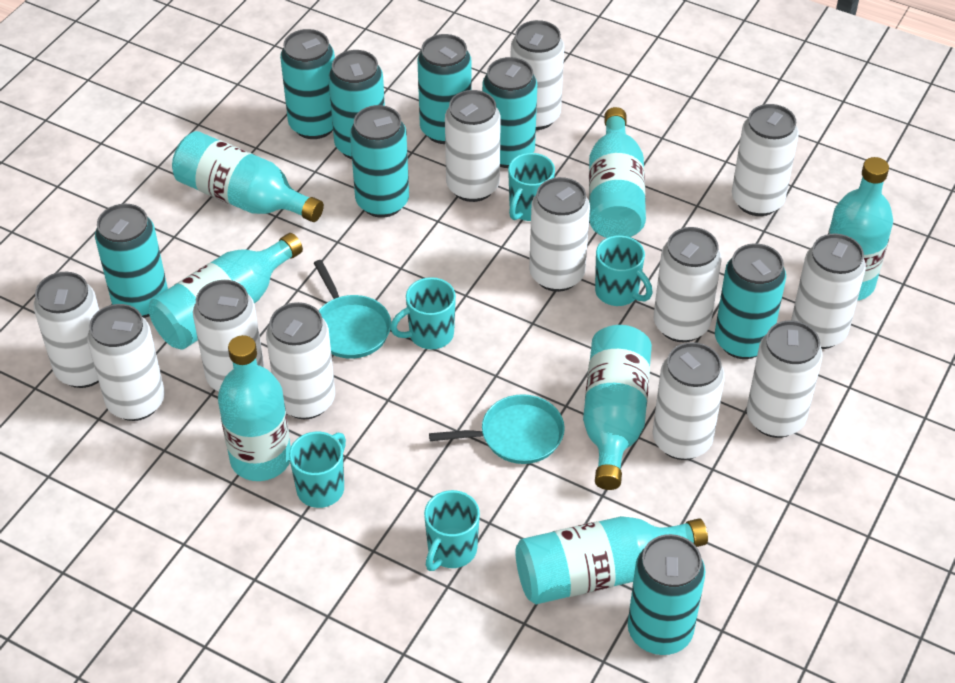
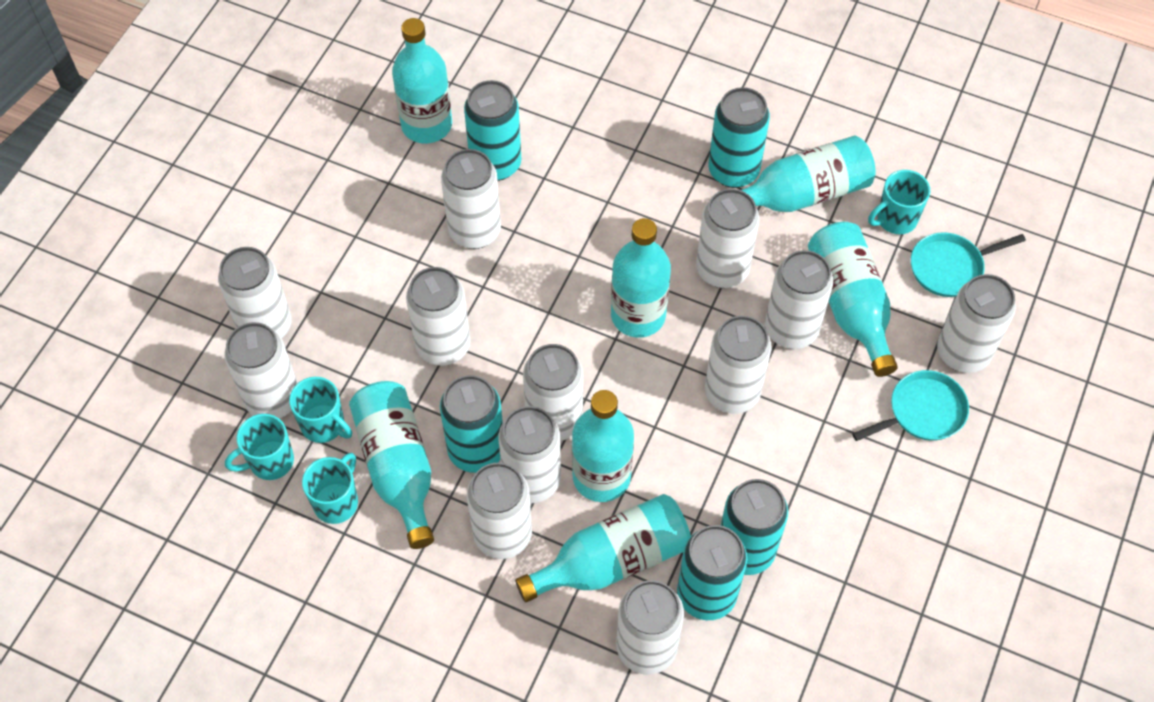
turquoise can: 8 -> 5
turquoise mug: 5 -> 4

